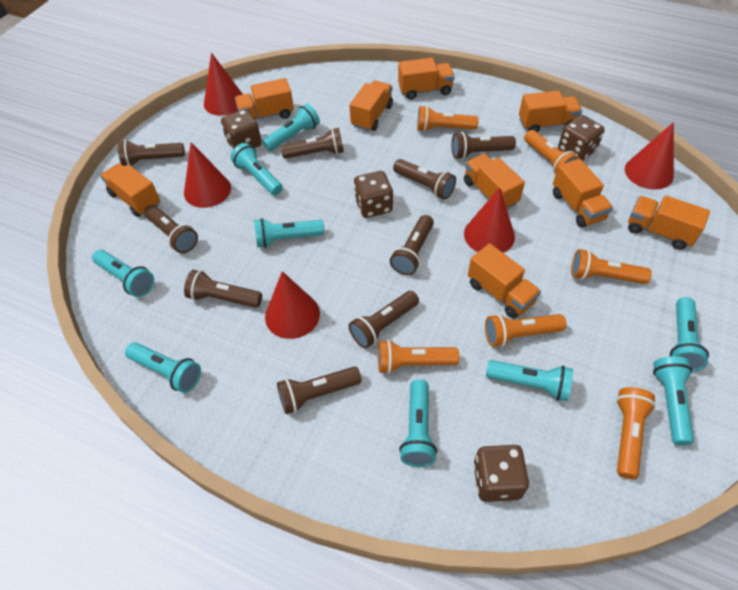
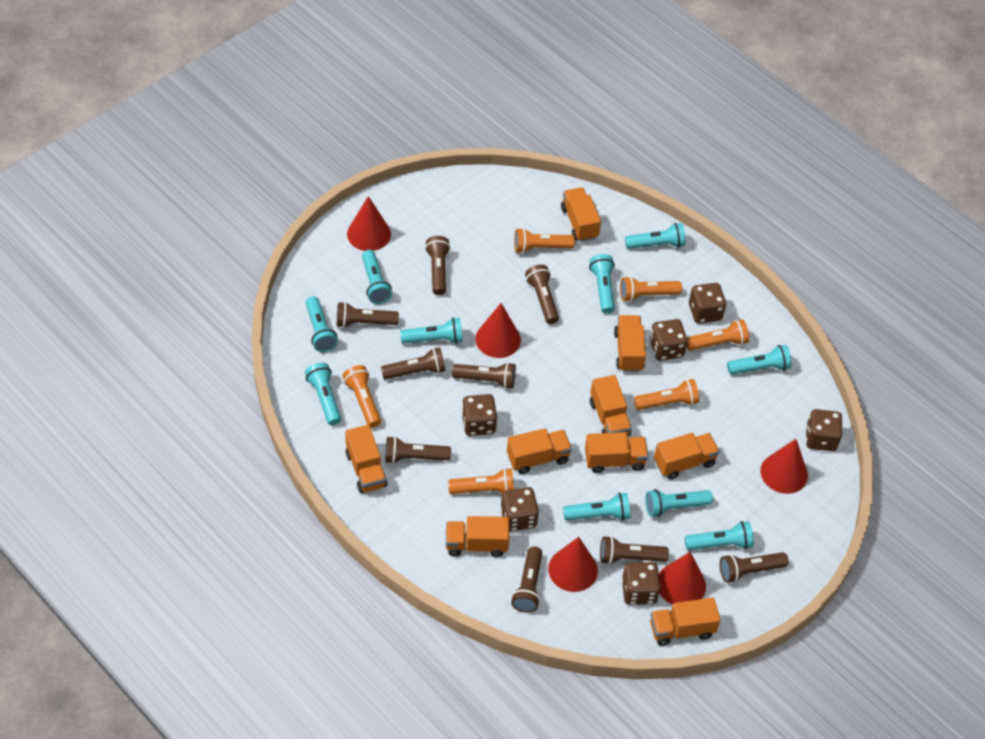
brown dice: 4 -> 6
turquoise flashlight: 9 -> 10

